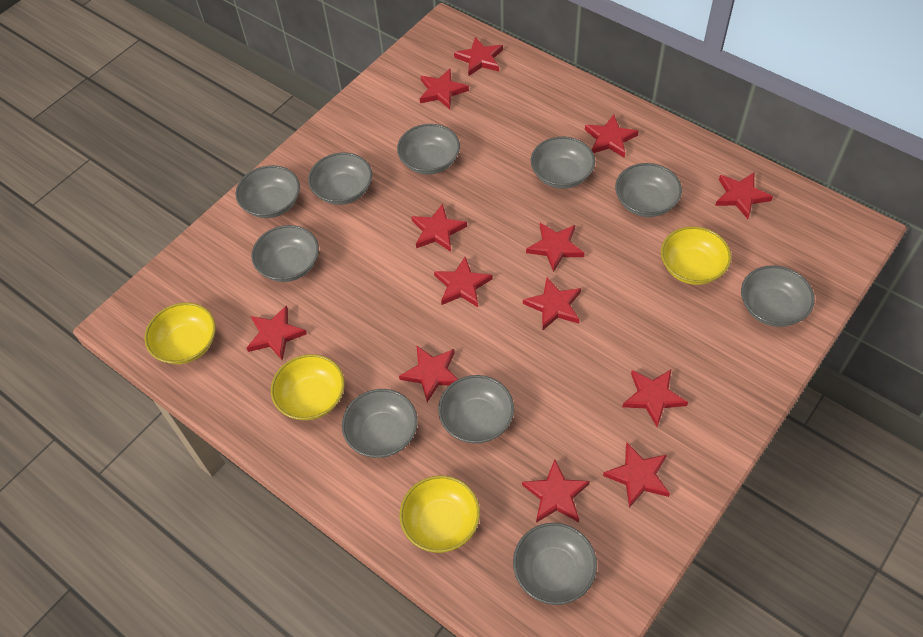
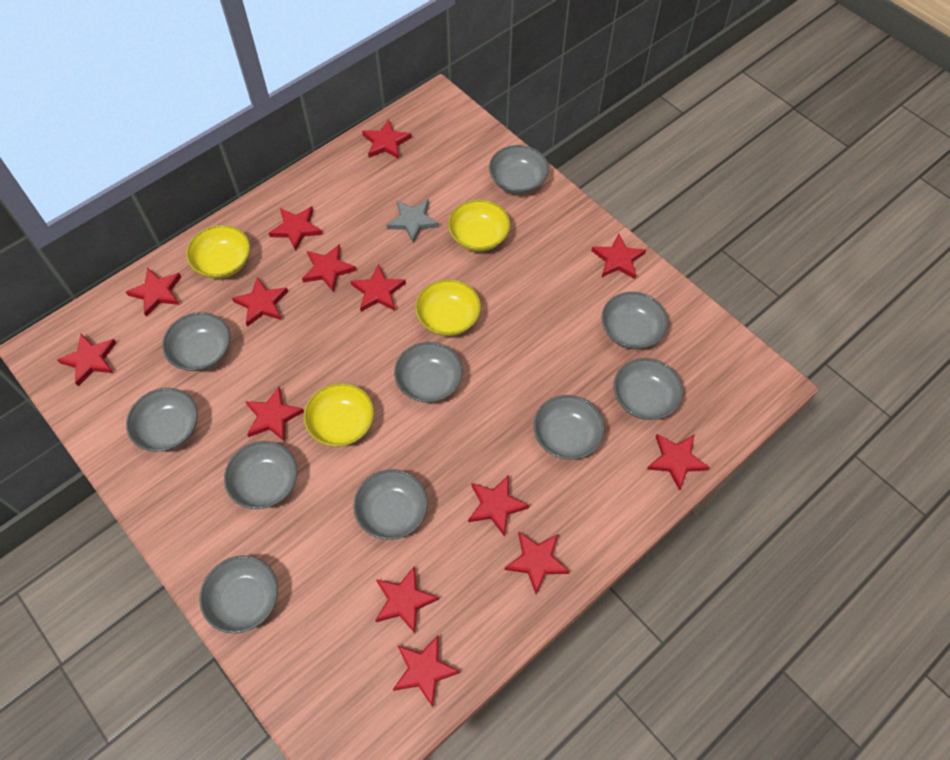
grey star: 0 -> 1
red star: 13 -> 14

